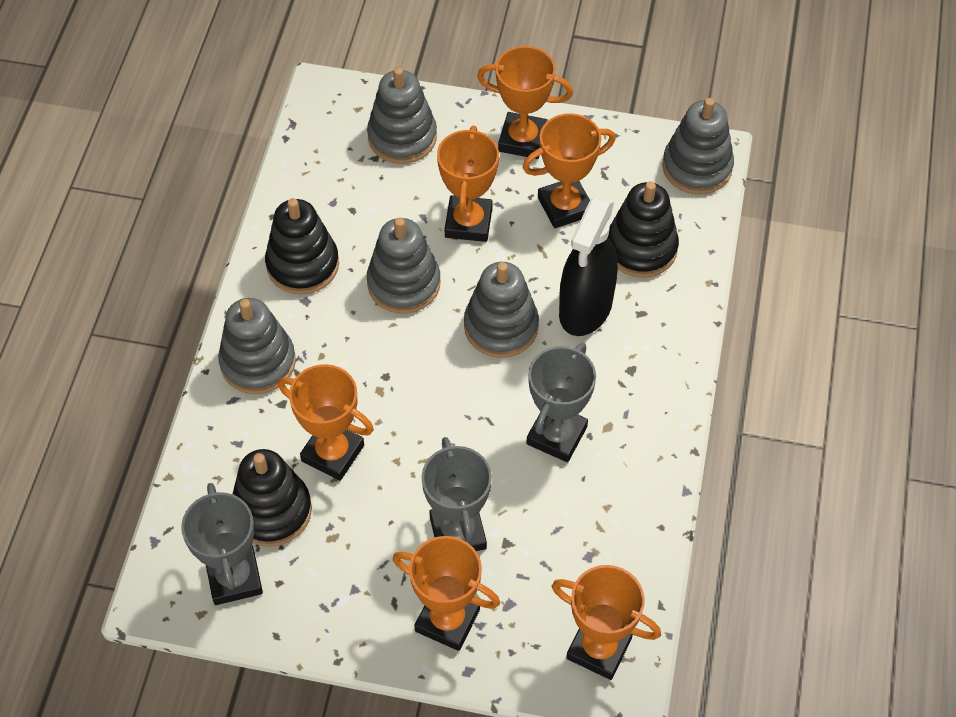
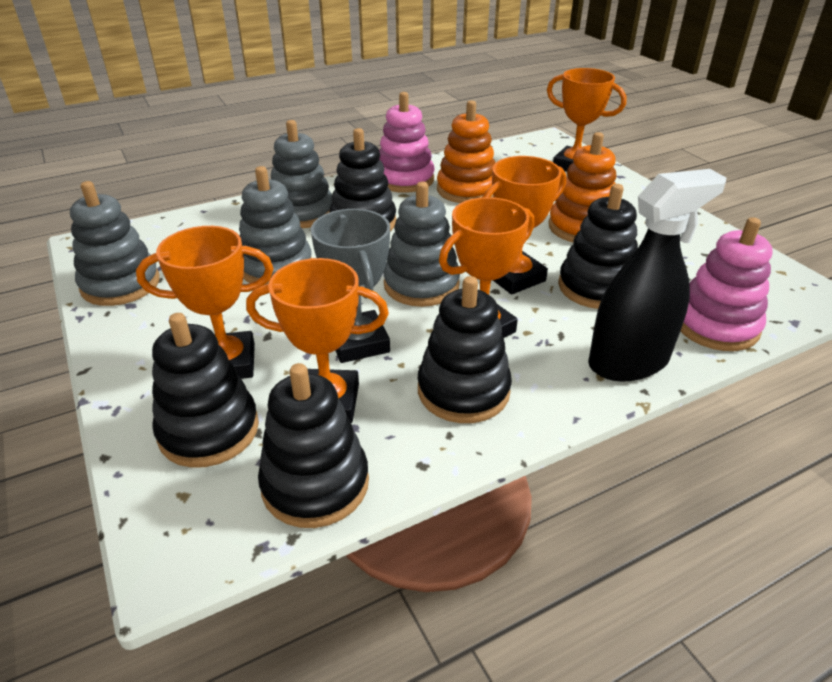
black stacking toy: 3 -> 5
grey stacking toy: 5 -> 4
grey trophy: 3 -> 1
orange stacking toy: 0 -> 2
orange trophy: 6 -> 5
pink stacking toy: 0 -> 2

